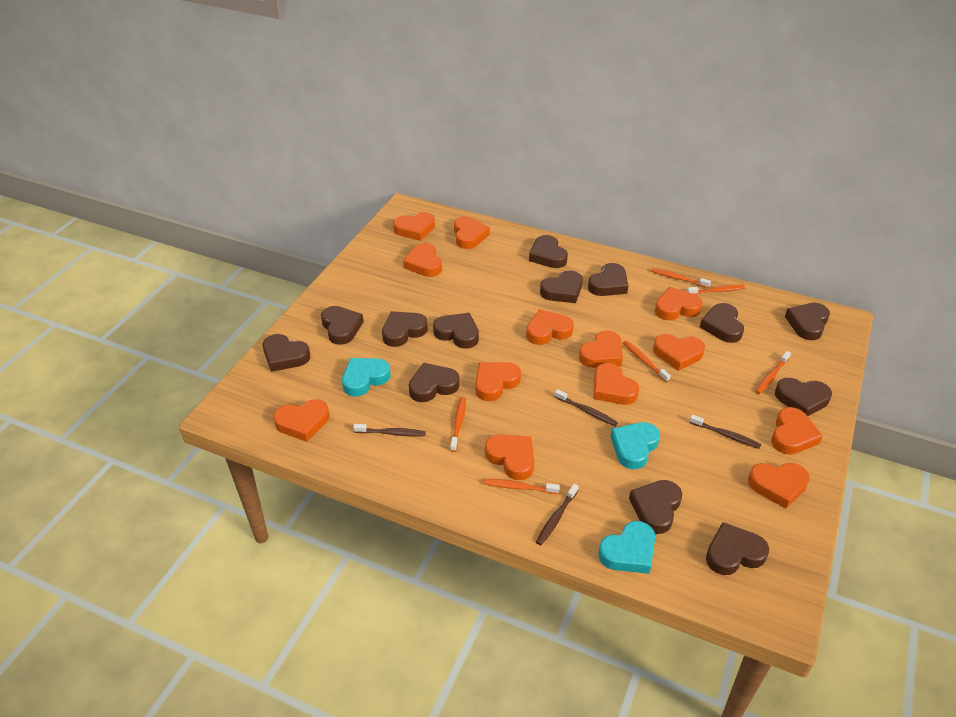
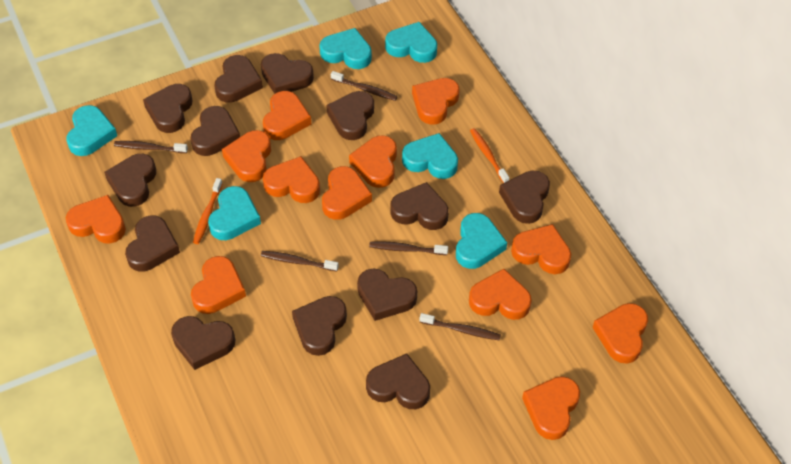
brown toothbrush: 4 -> 5
orange heart: 13 -> 12
orange toothbrush: 6 -> 2
turquoise heart: 3 -> 6

